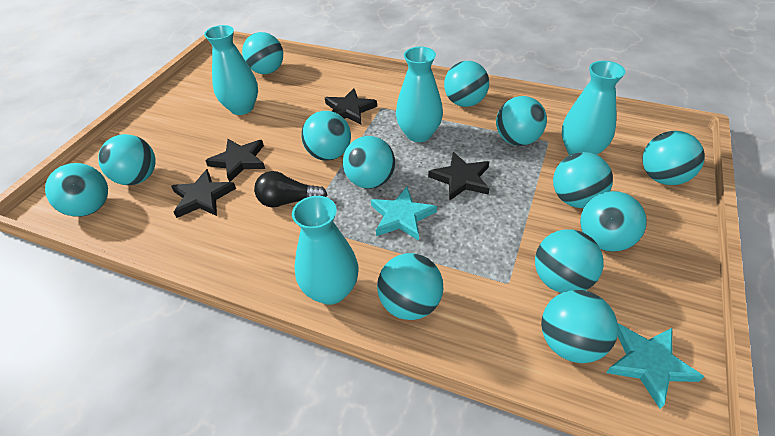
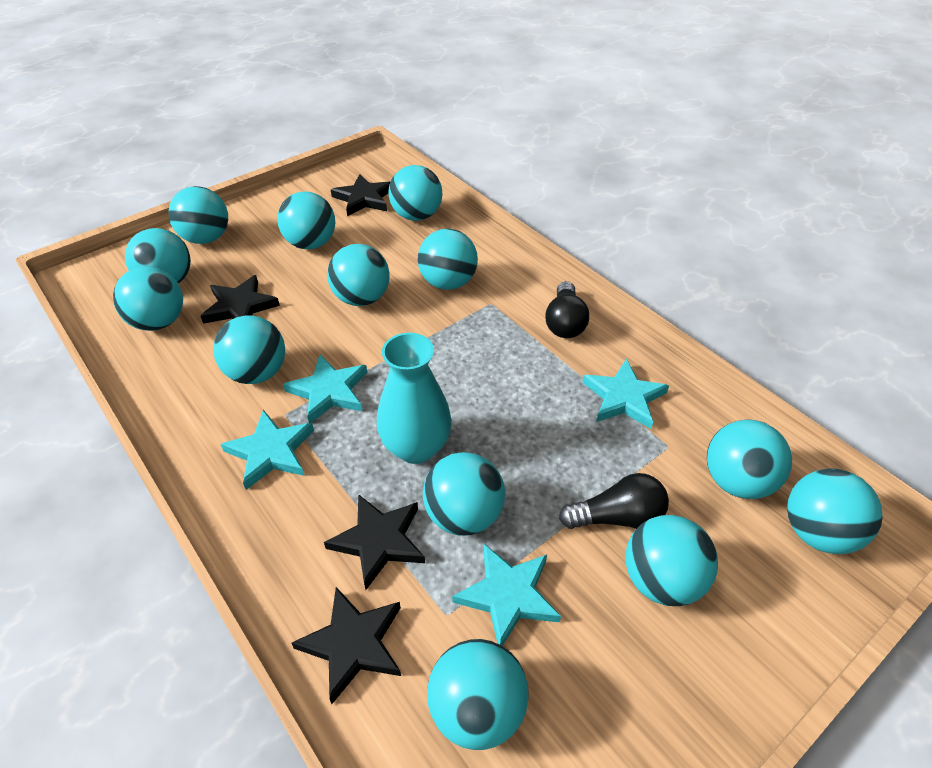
black light bulb: 1 -> 2
turquoise star: 2 -> 4
turquoise vase: 4 -> 1

